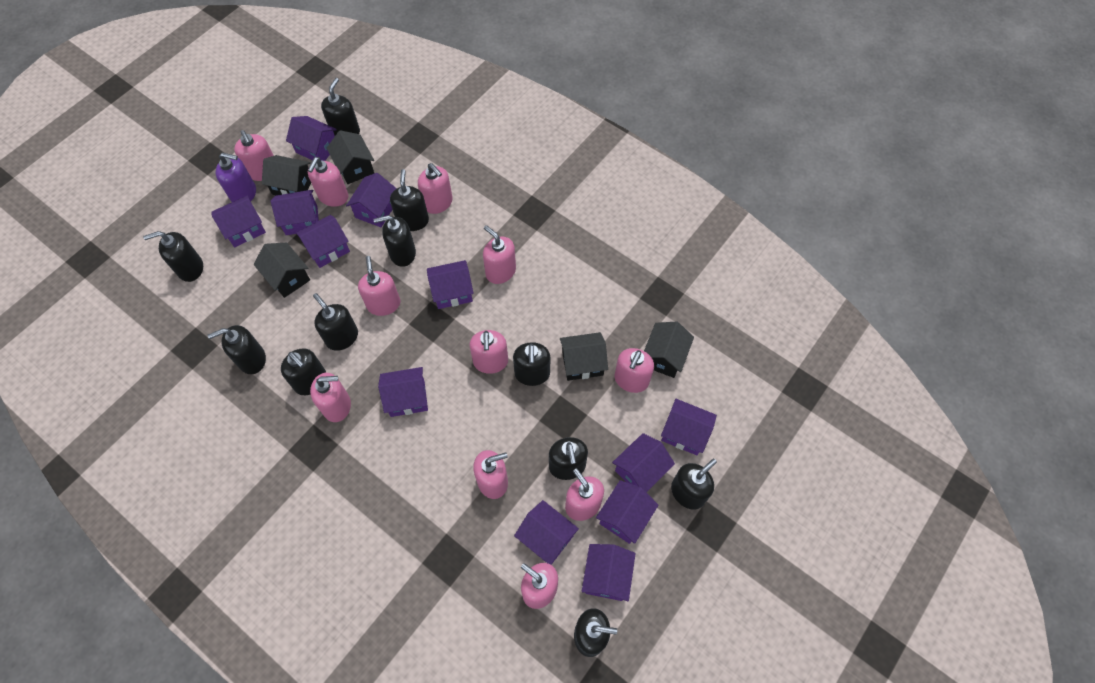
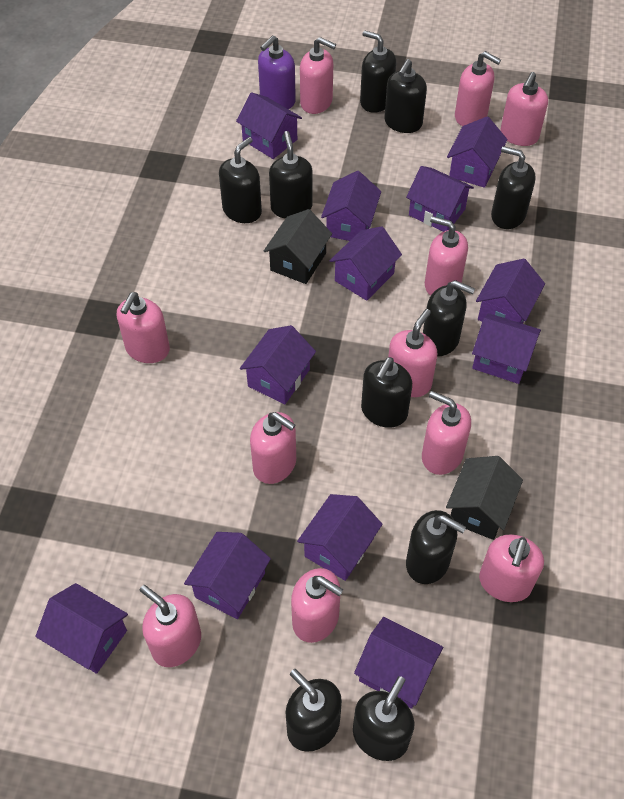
black house: 5 -> 2
black soap dispenser: 11 -> 10

